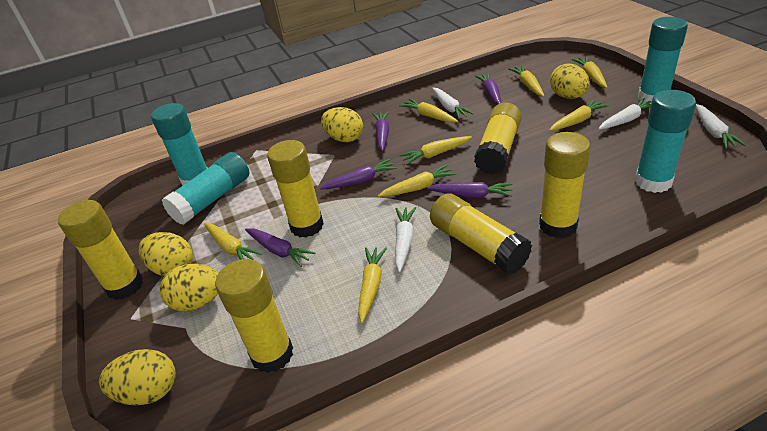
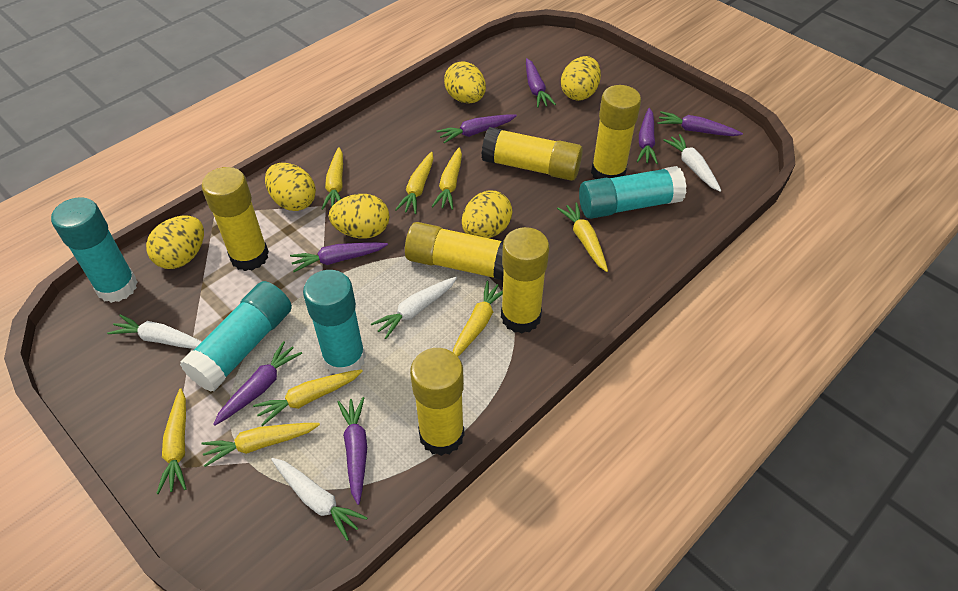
purple carrot: 5 -> 7
yellow egg: 5 -> 6

